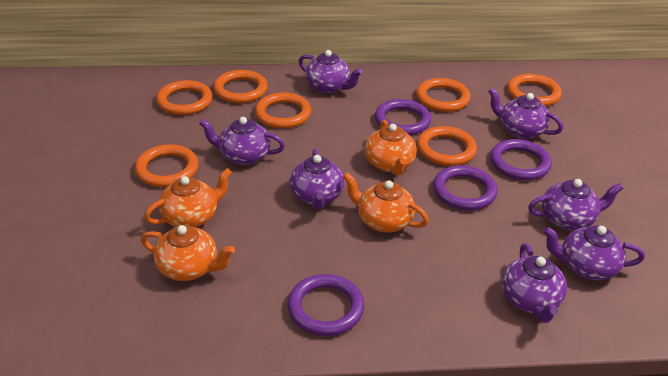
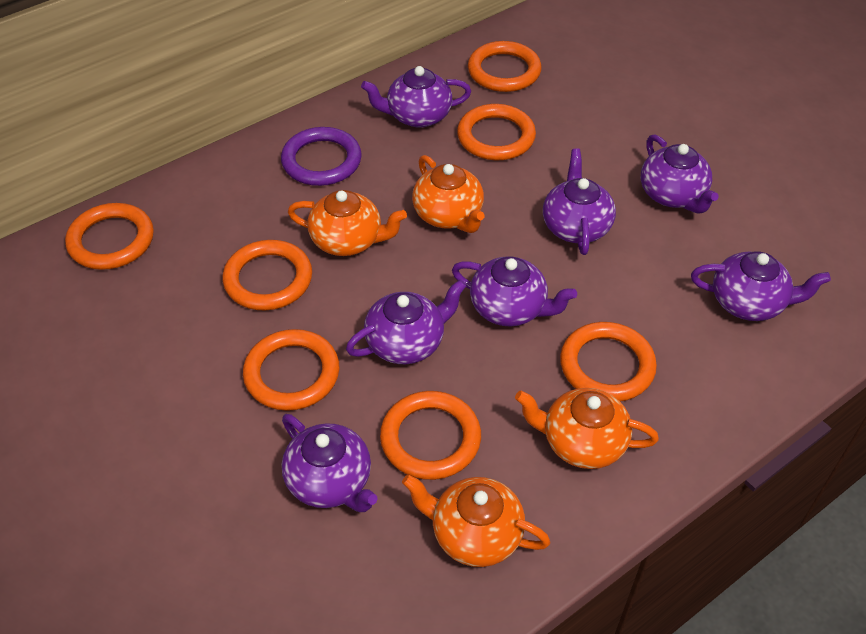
purple ring: 4 -> 1

